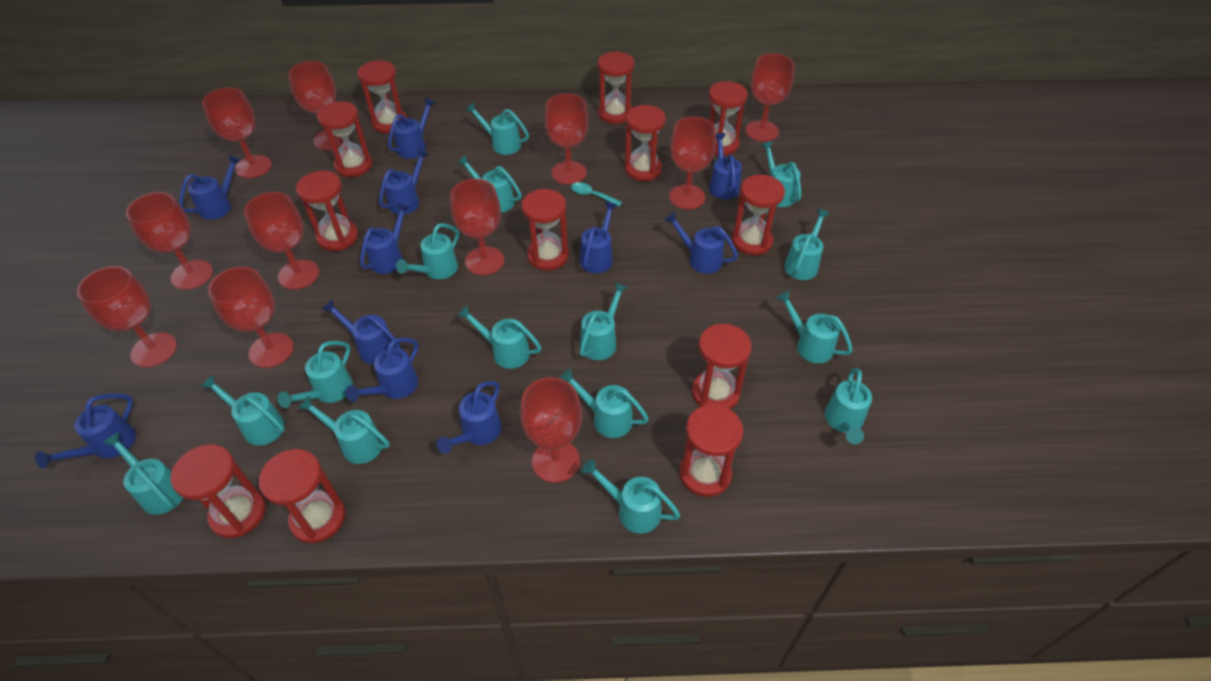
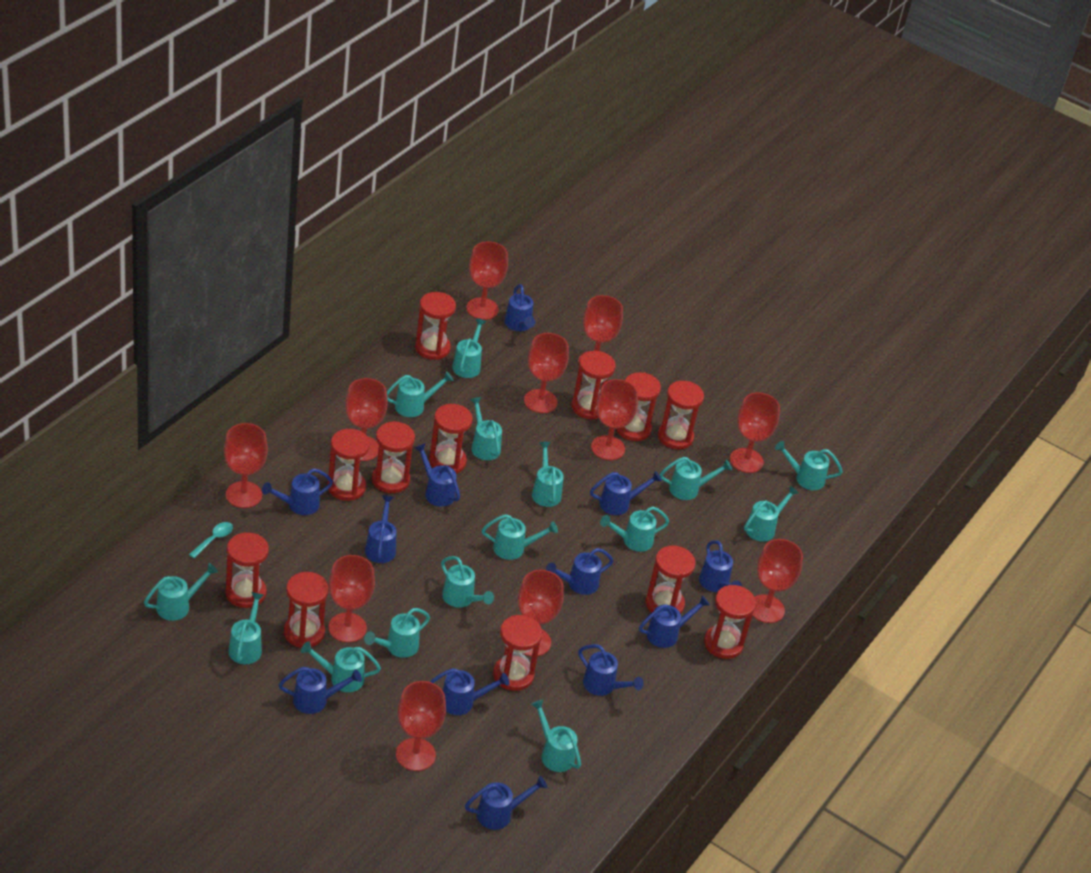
blue watering can: 11 -> 12

